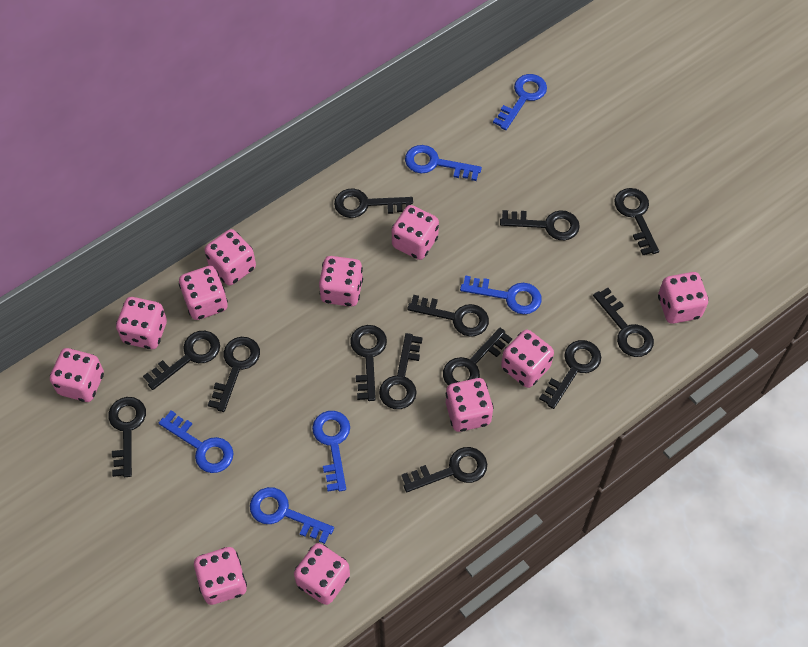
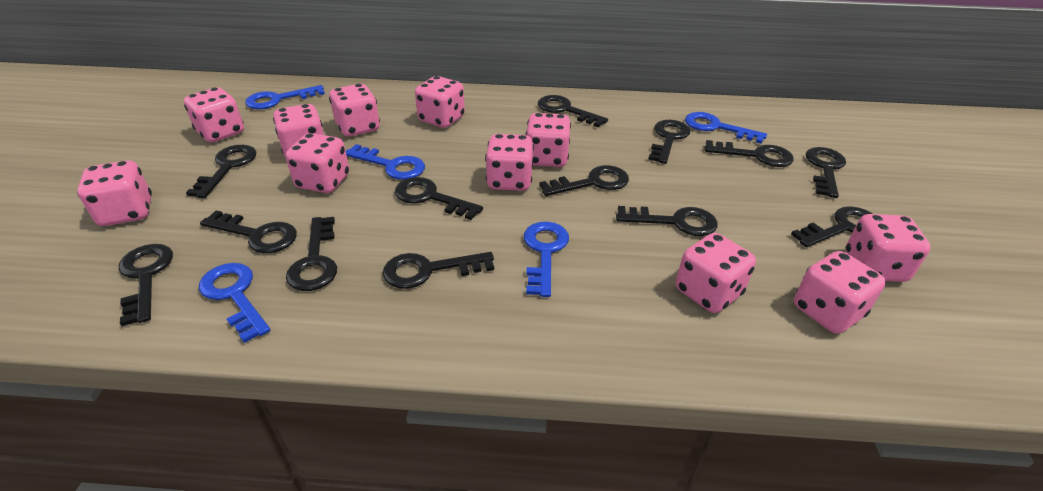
blue key: 6 -> 5

